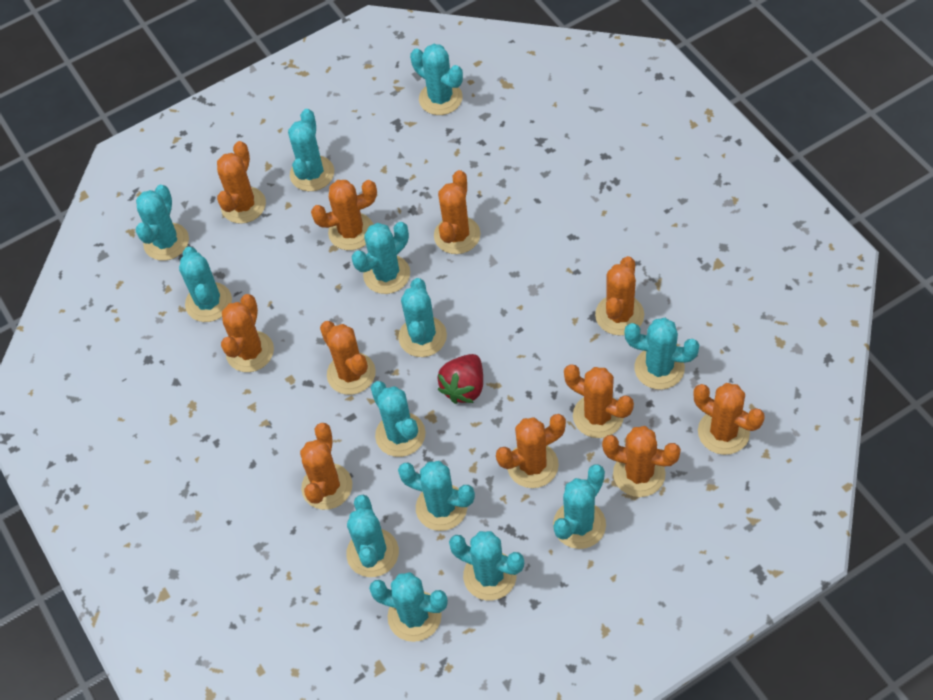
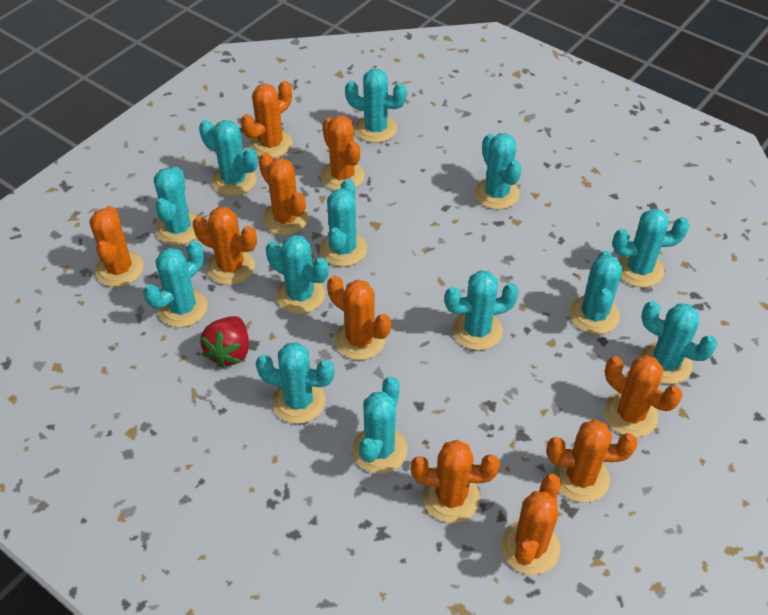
orange cactus: 11 -> 10

